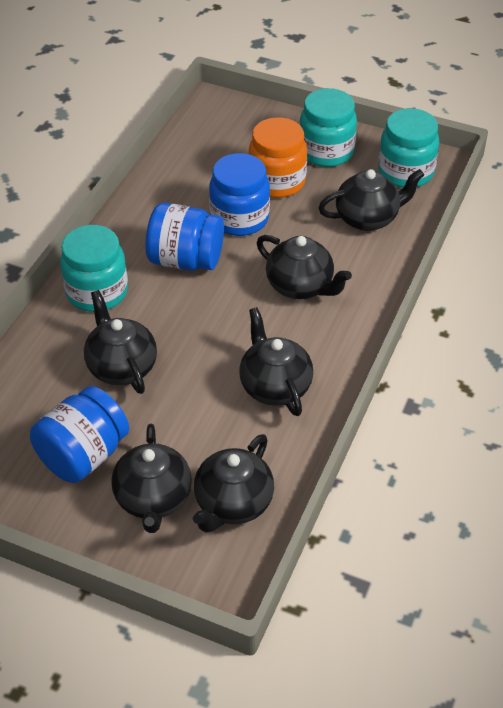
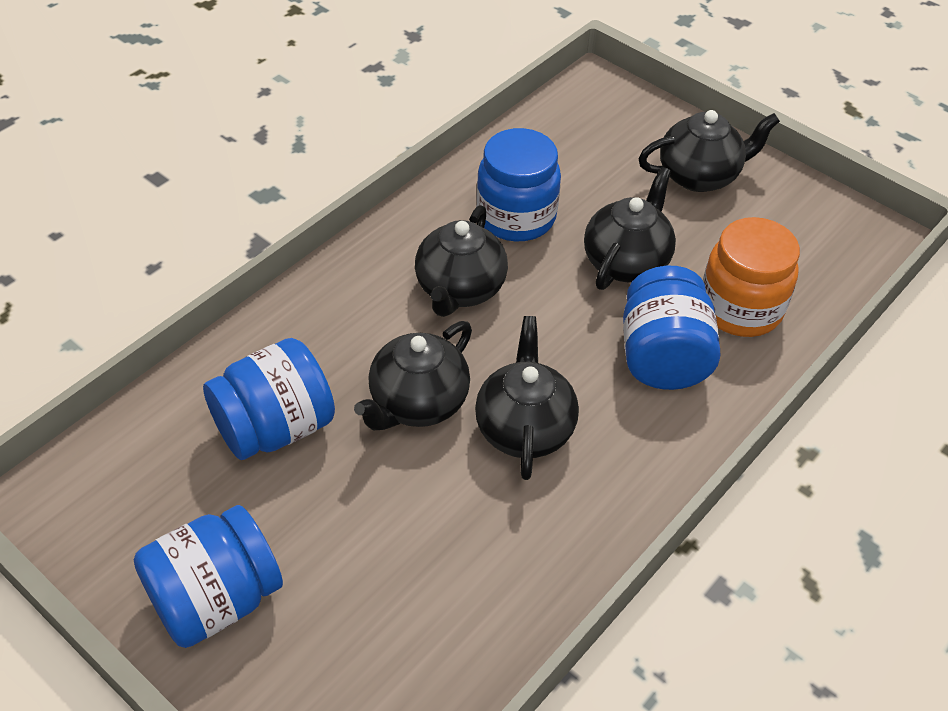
black teapot: 6 -> 5
blue jar: 3 -> 4
turquoise jar: 3 -> 0

